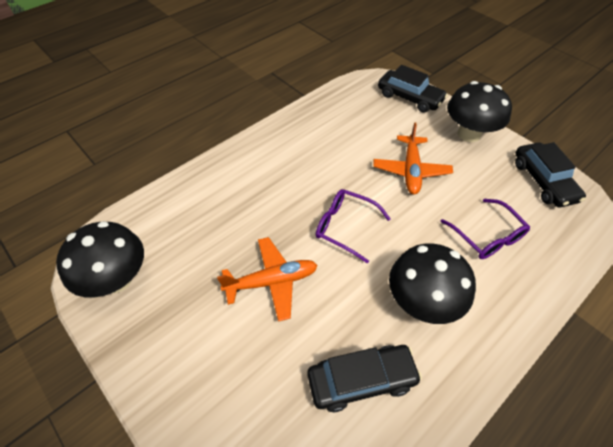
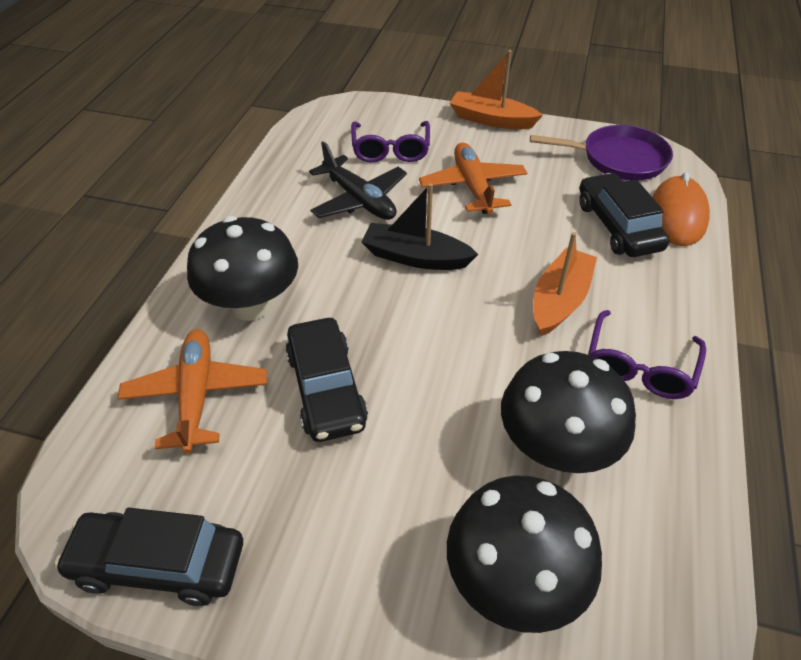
black boat: 0 -> 1
black plane: 0 -> 1
orange boat: 0 -> 2
orange mouse: 0 -> 1
purple pan: 0 -> 1

